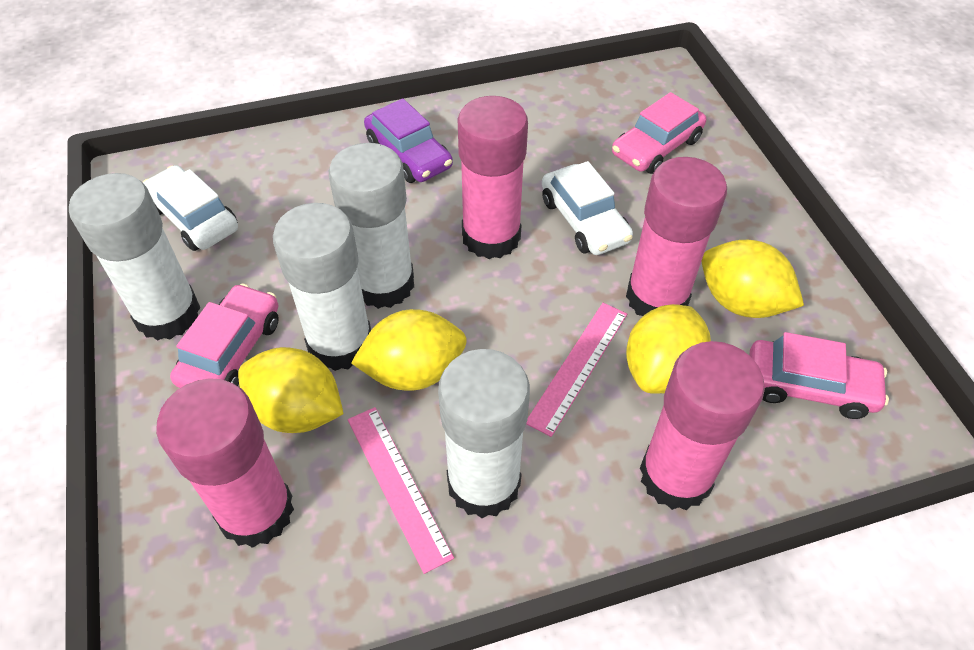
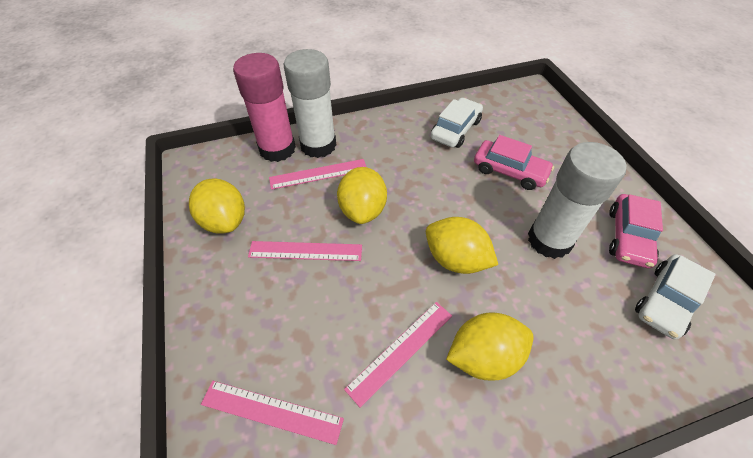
pink car: 3 -> 2
pink glue stick: 4 -> 1
pink ruler: 2 -> 4
purple car: 1 -> 0
white glue stick: 4 -> 2

